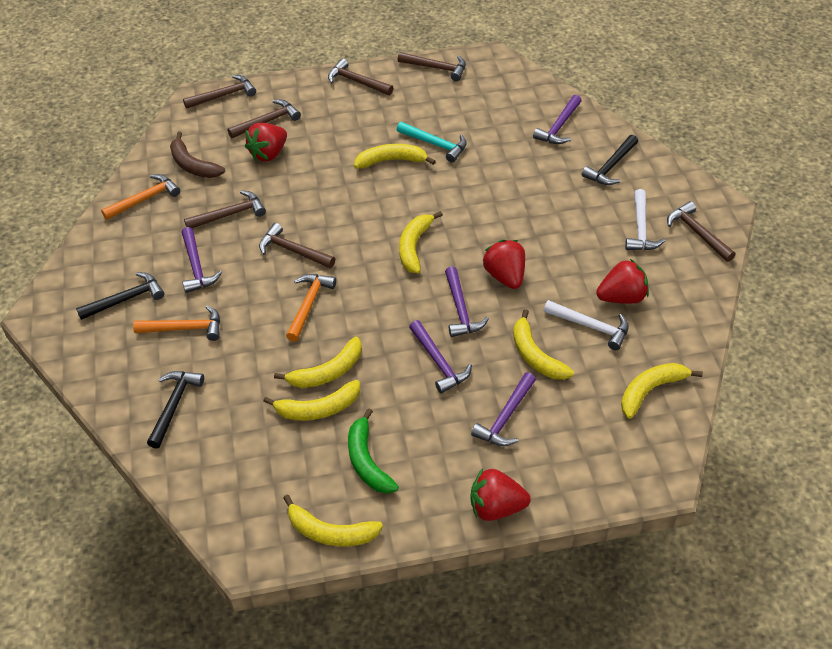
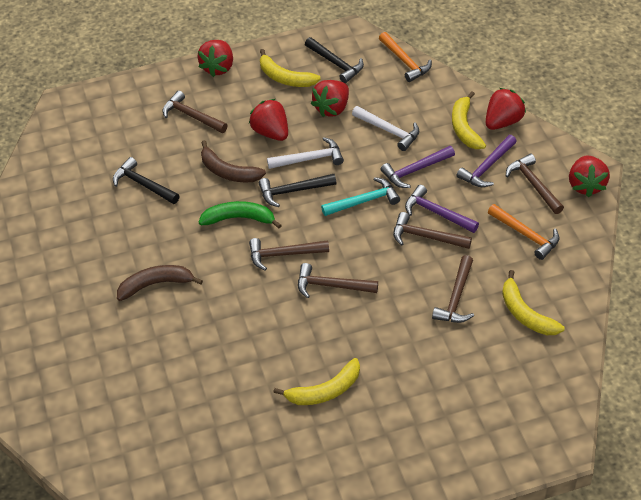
brown banana: 1 -> 2
brown hammer: 7 -> 6
orange hammer: 3 -> 2
purple hammer: 5 -> 3
red strawberry: 4 -> 5
yellow banana: 7 -> 4

